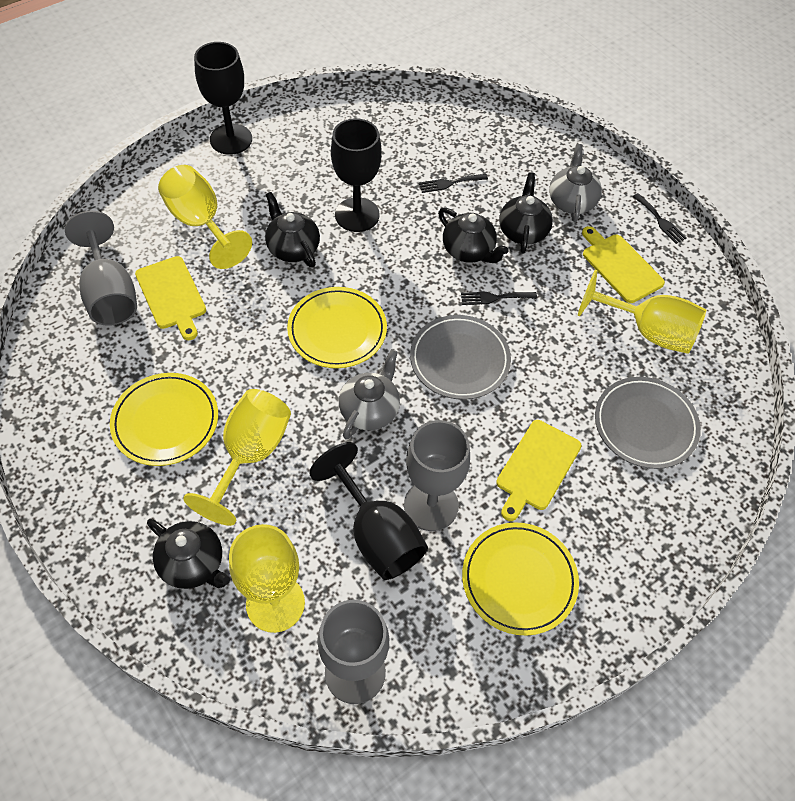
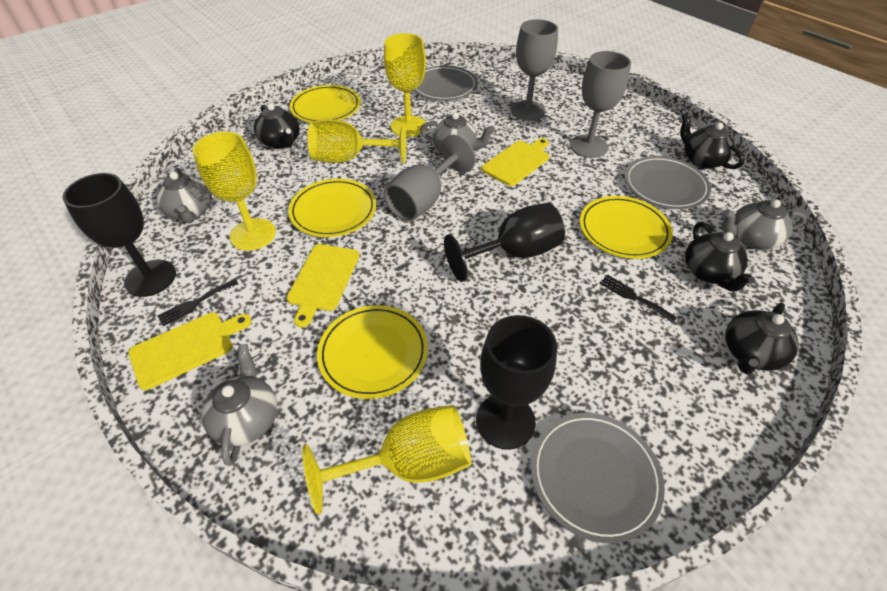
black fork: 3 -> 2
grey plate: 2 -> 3
grey teapot: 2 -> 4
yellow plate: 3 -> 4

